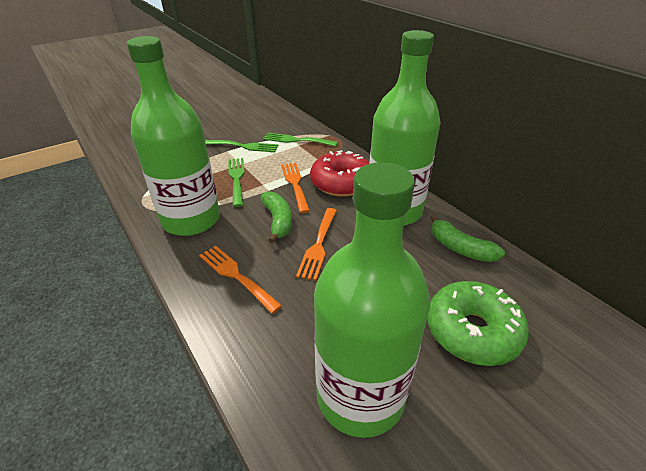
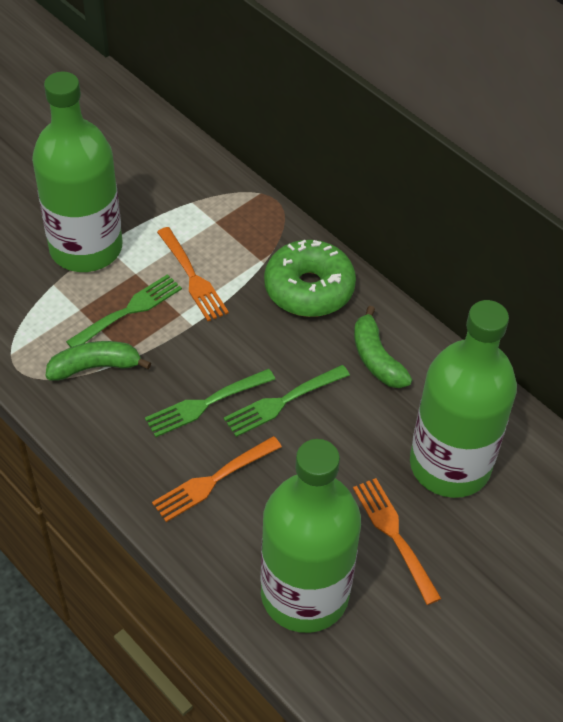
red donut: 1 -> 0

